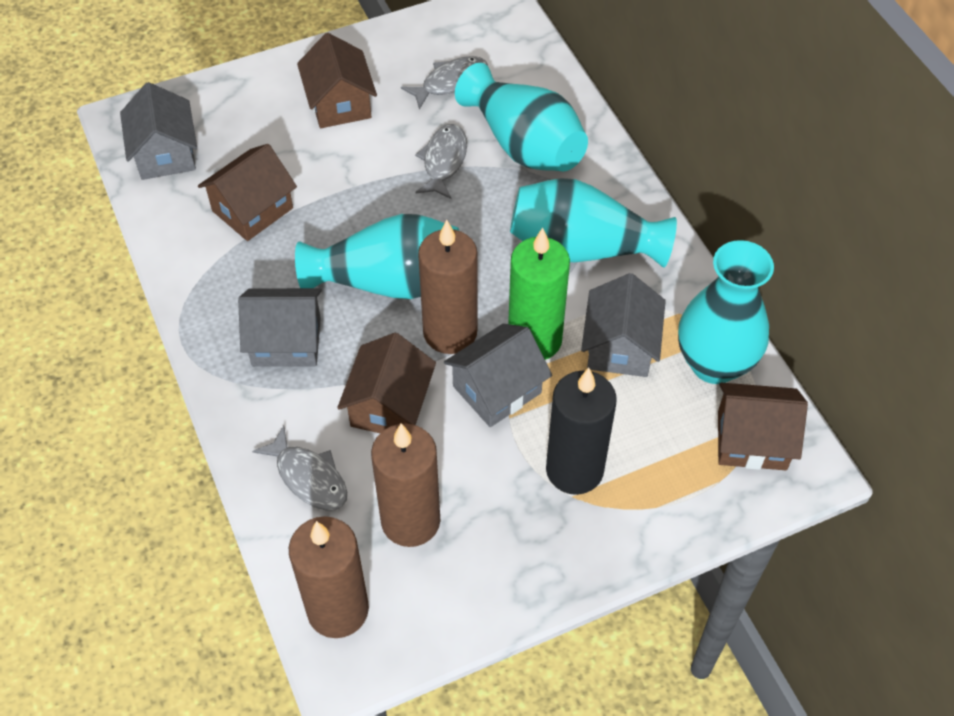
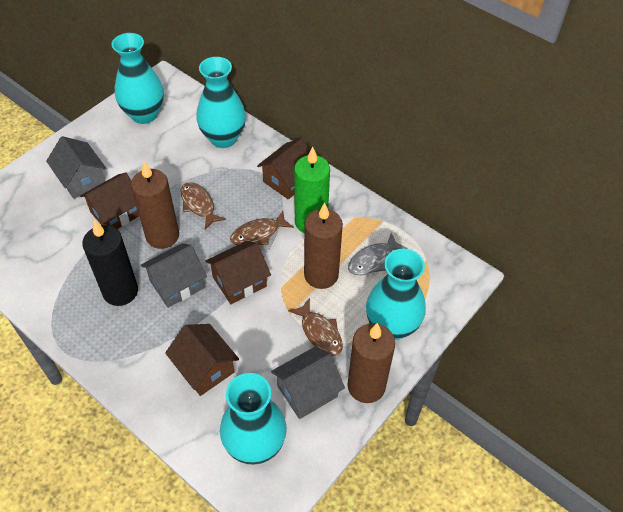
brown fish: 0 -> 3
grey fish: 3 -> 1
grey house: 4 -> 3

